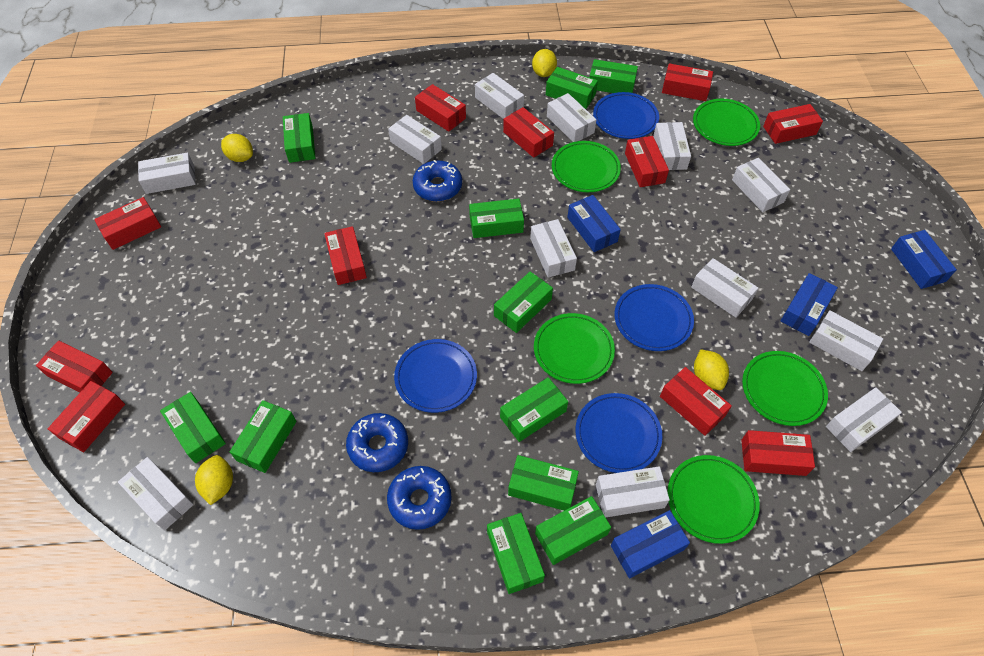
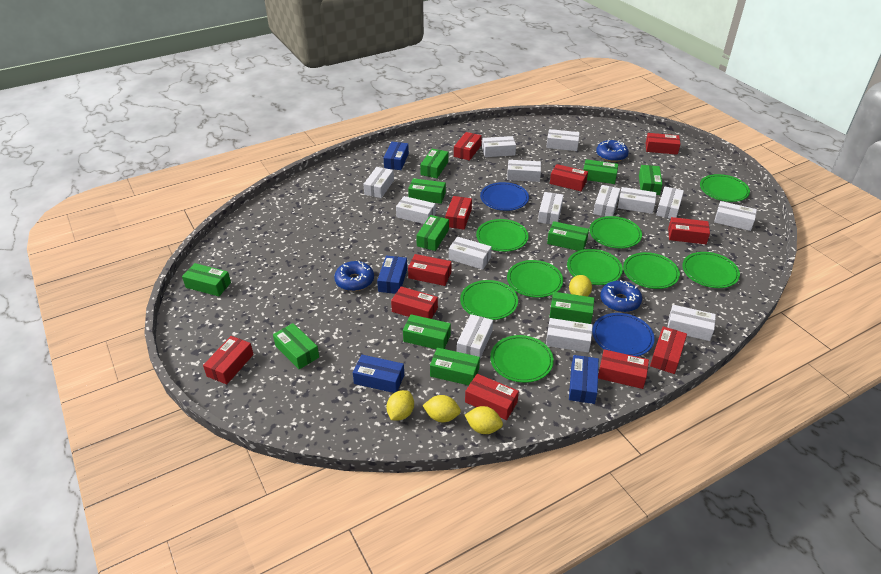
blue plate: 4 -> 2
green plate: 5 -> 9
white box: 12 -> 14

